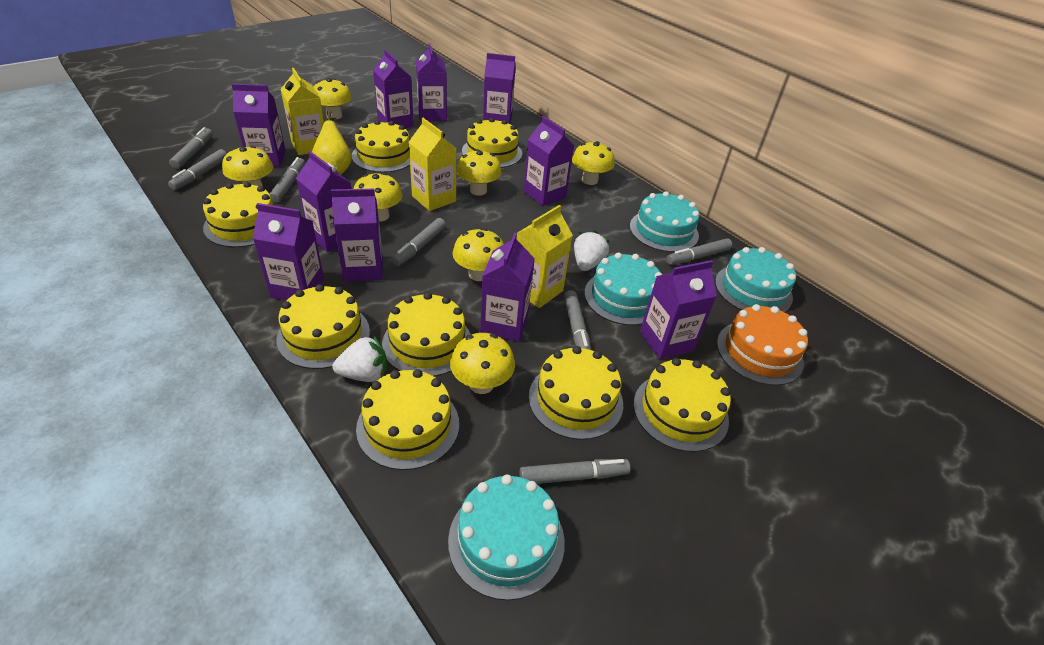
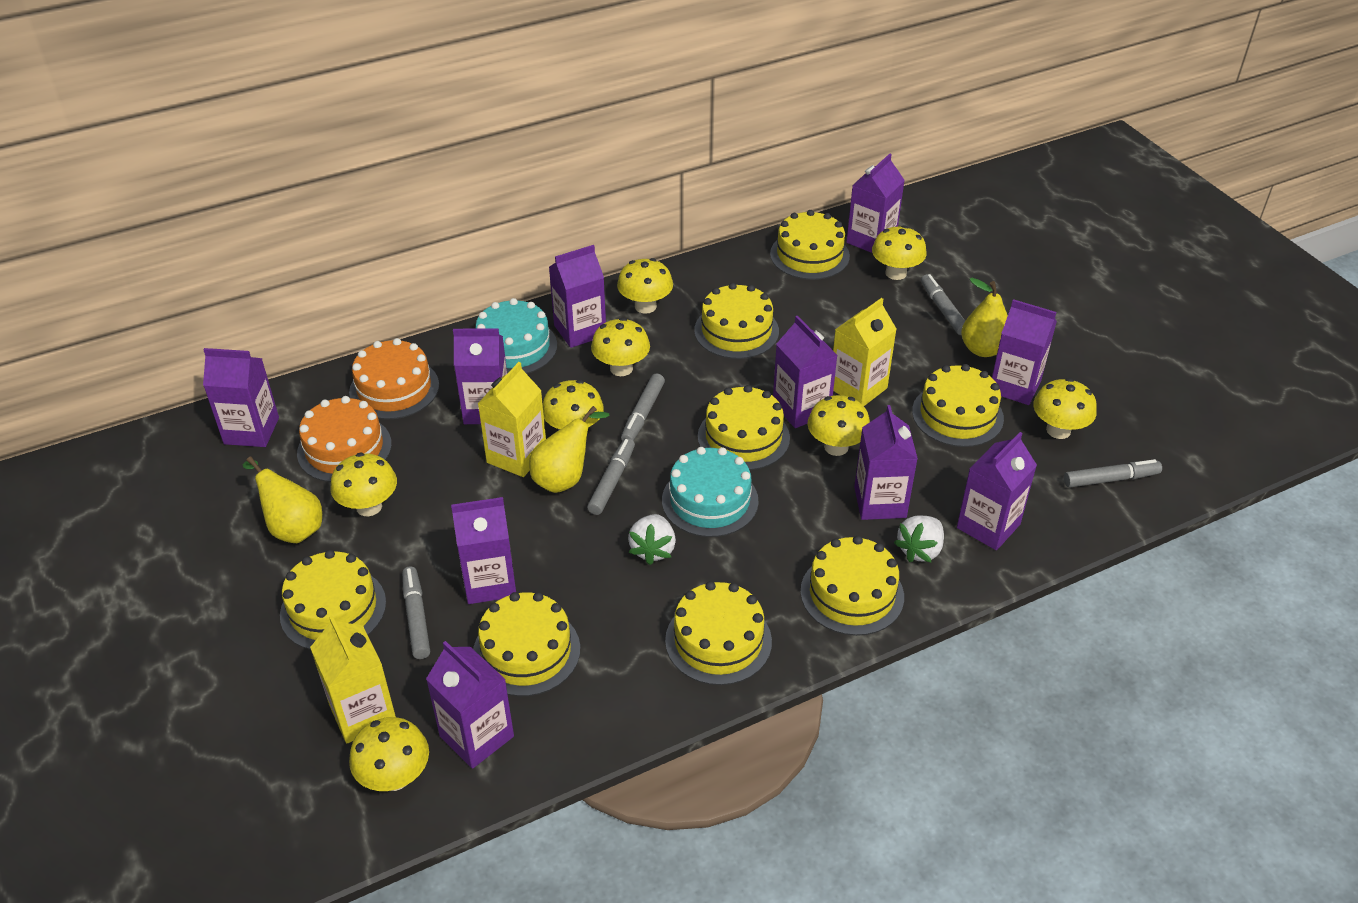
grey marker: 7 -> 5
orange cake: 1 -> 2
turquoise cake: 4 -> 2
yellow mushroom: 7 -> 8
yellow pear: 1 -> 3

